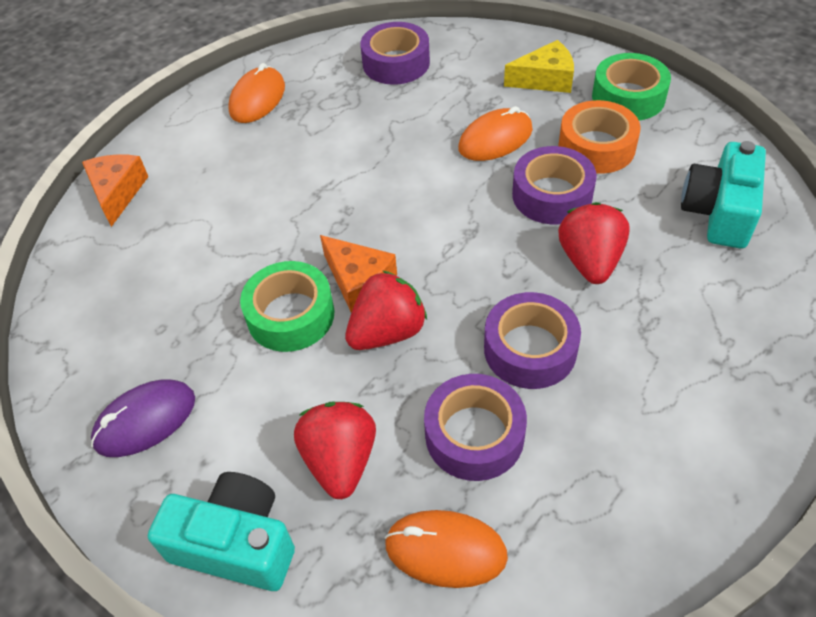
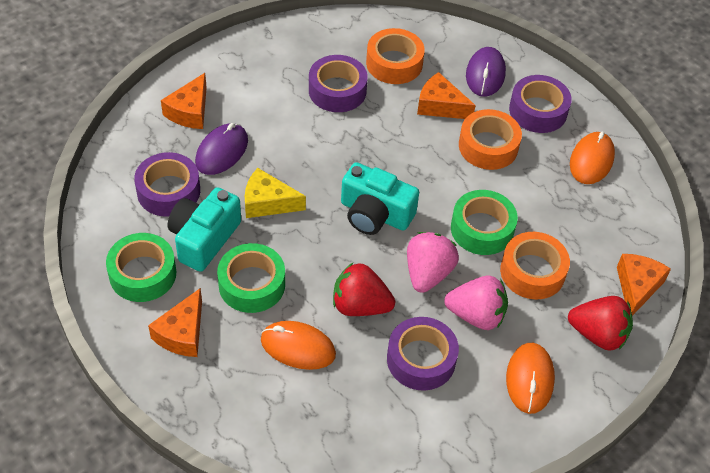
green tape: 2 -> 3
orange cheese: 2 -> 4
orange tape: 1 -> 3
pink strawberry: 0 -> 2
purple mouse: 1 -> 2
red strawberry: 3 -> 2

